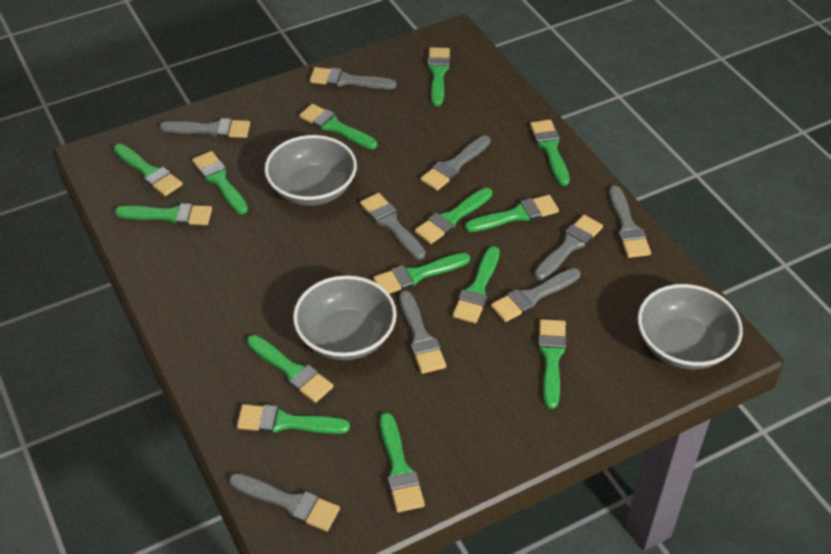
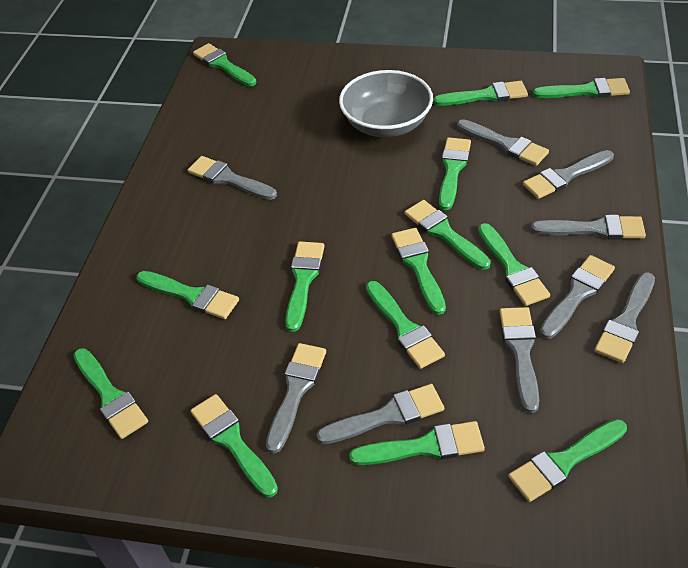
grey bowl: 3 -> 1

